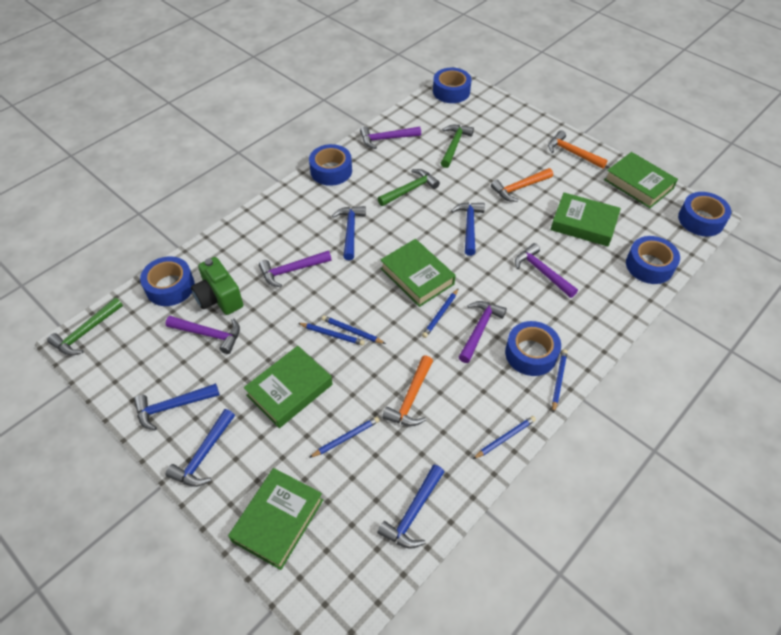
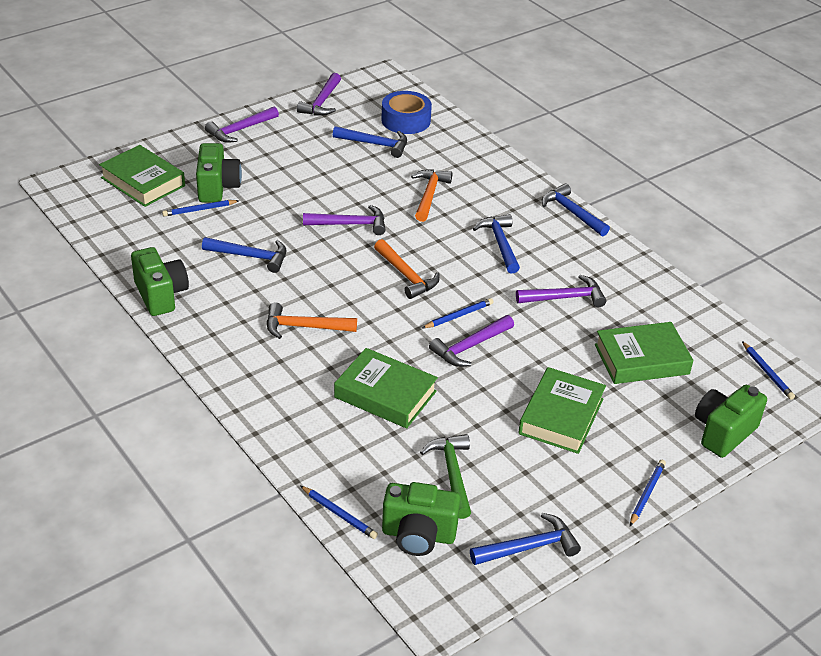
blue pencil: 6 -> 5
blue tape: 6 -> 1
green book: 5 -> 4
green camera: 1 -> 4
green hammer: 3 -> 1

